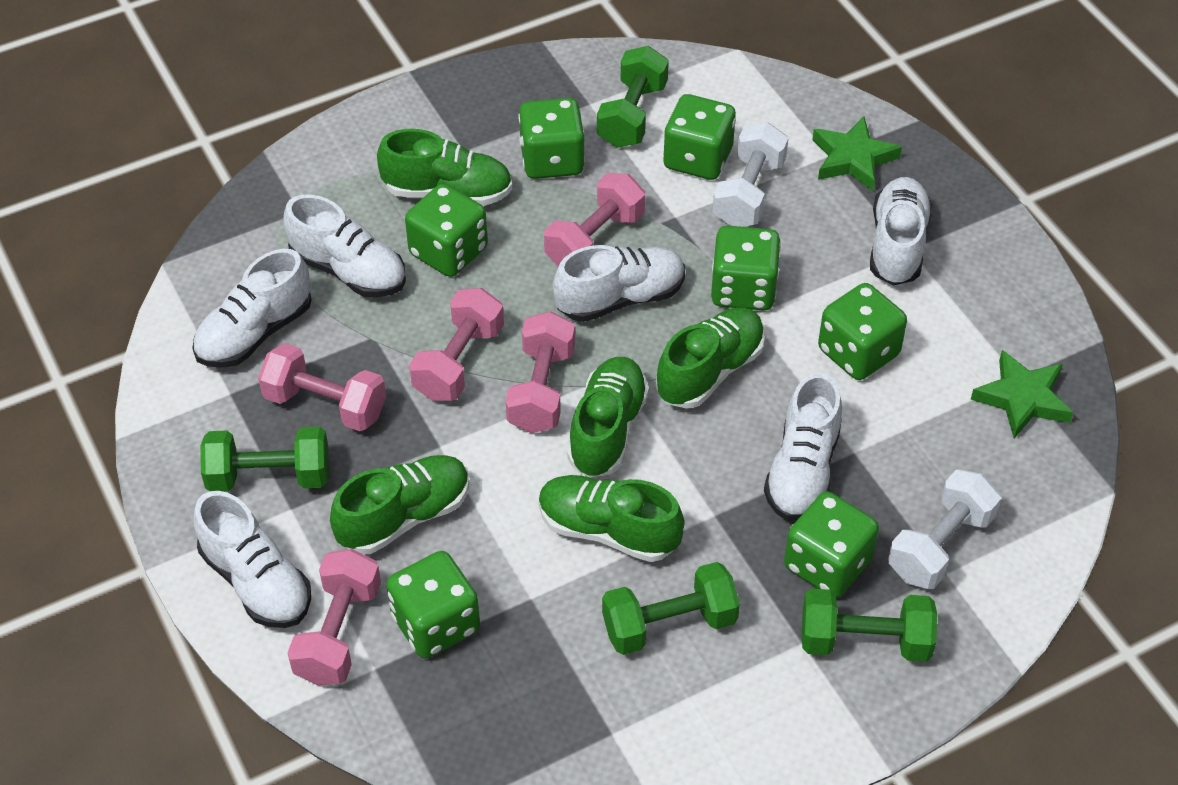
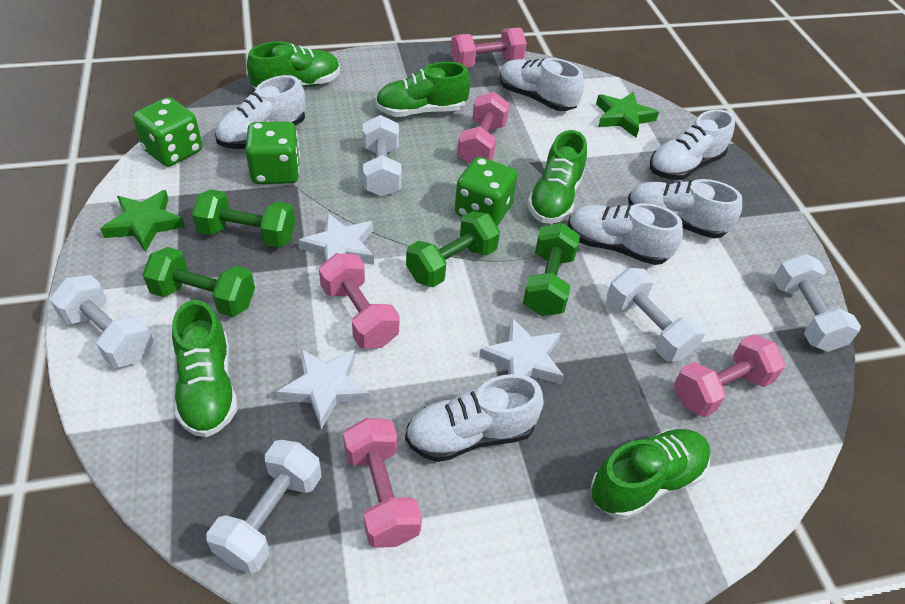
green dice: 7 -> 3
white dumbbell: 2 -> 5
white star: 0 -> 3

